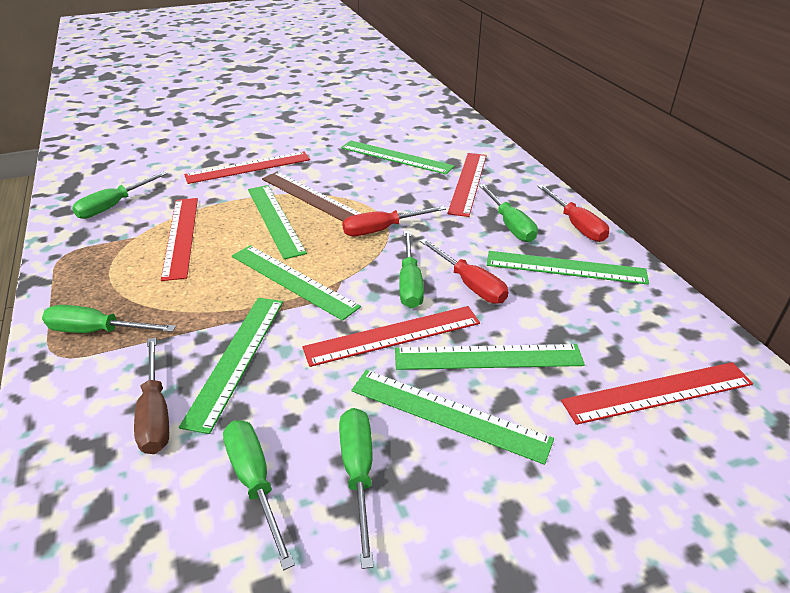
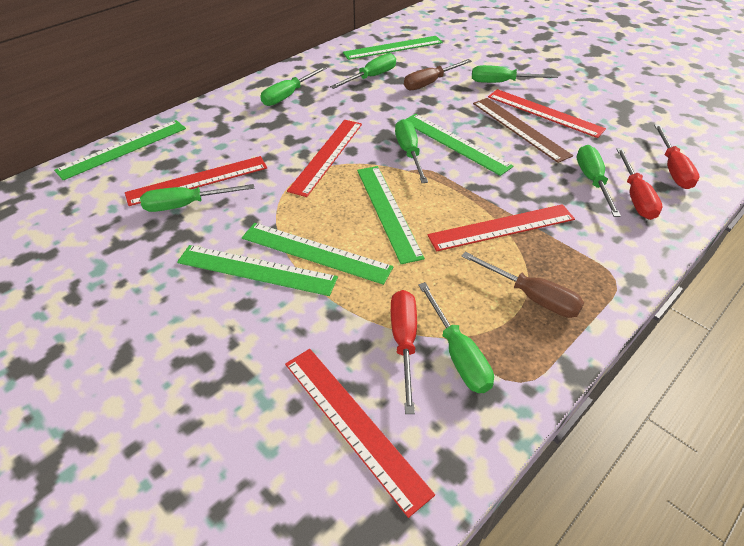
brown screwdriver: 1 -> 2
green ruler: 7 -> 6
green screwdriver: 6 -> 7

